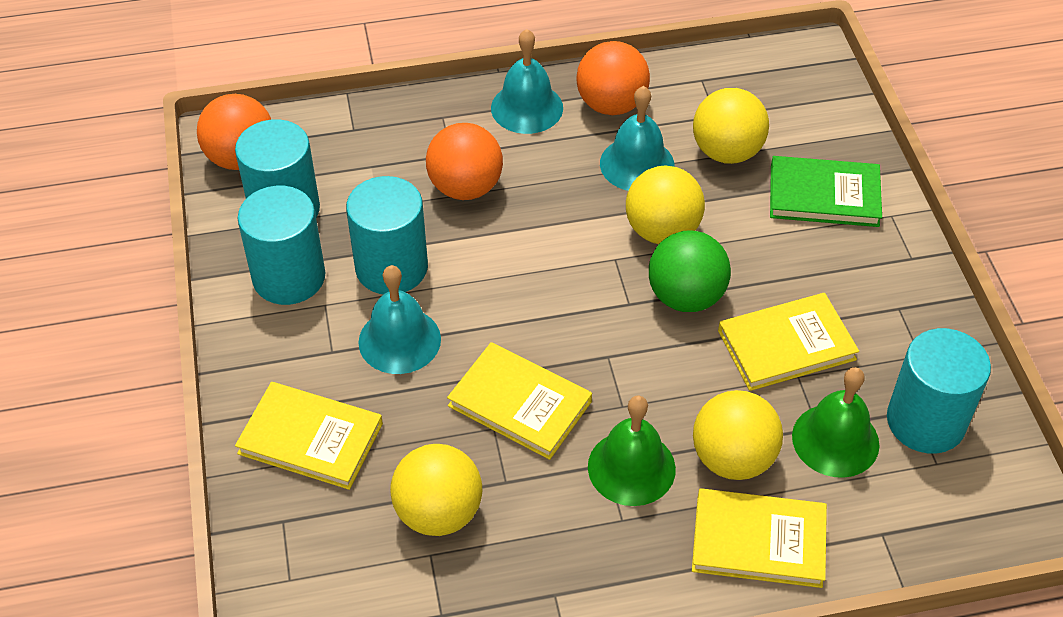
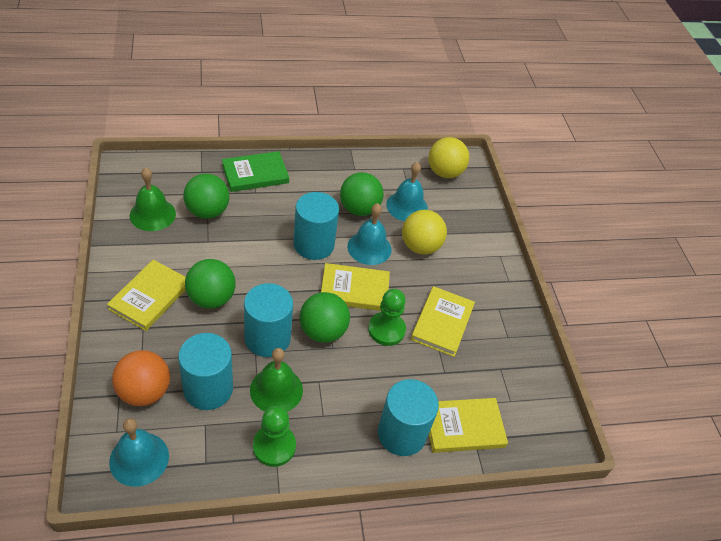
green ball: 1 -> 4
green pawn: 0 -> 2
orange ball: 3 -> 1
yellow ball: 4 -> 2

